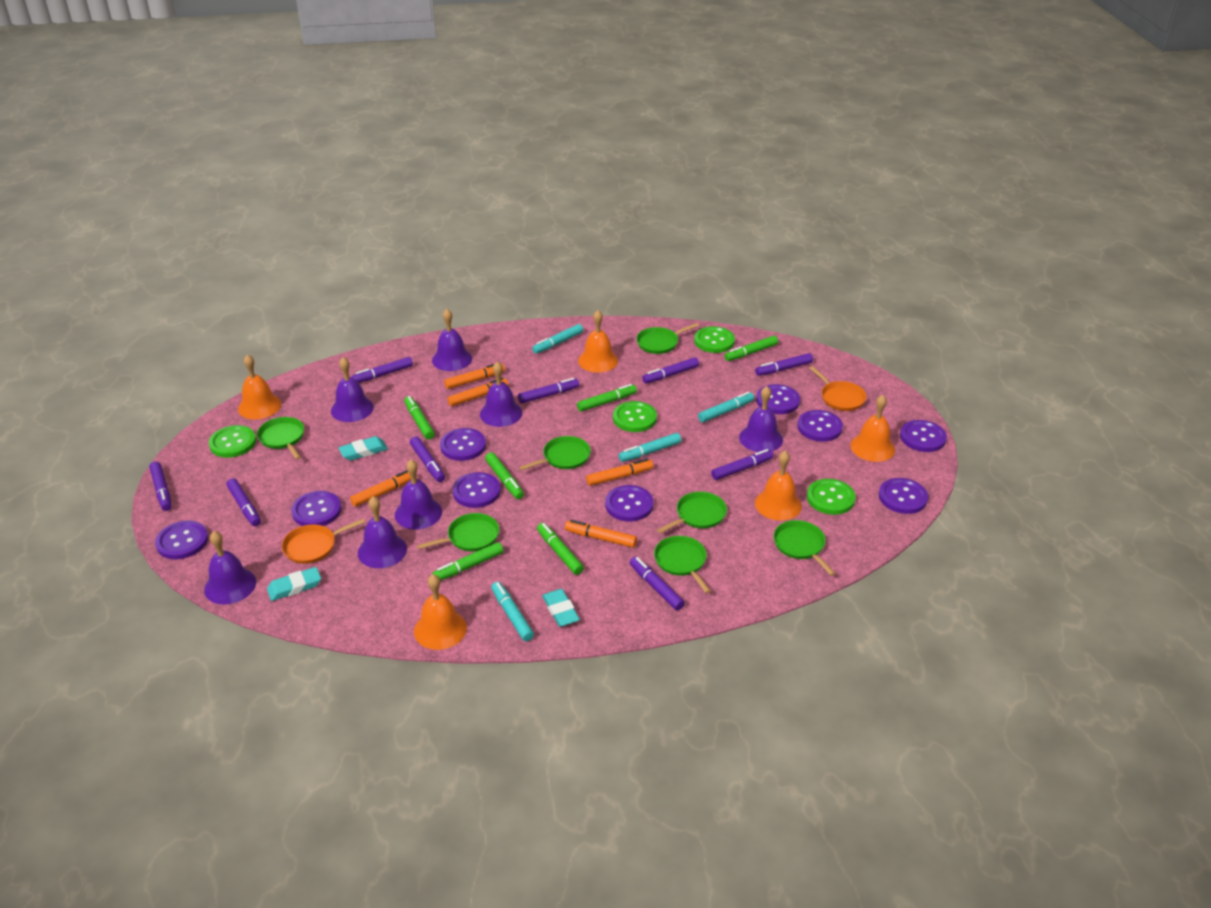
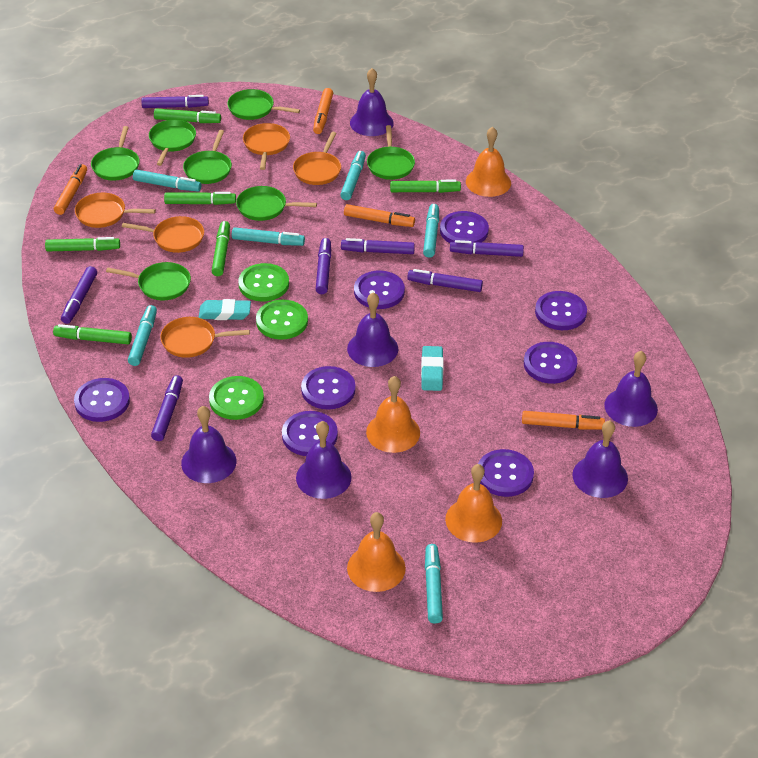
green button: 4 -> 3
orange bell: 5 -> 4
orange marker: 5 -> 4
orange pan: 2 -> 5
purple bell: 7 -> 6
purple button: 9 -> 8
purple marker: 9 -> 7
turquoise eraser: 3 -> 2
turquoise marker: 4 -> 6

